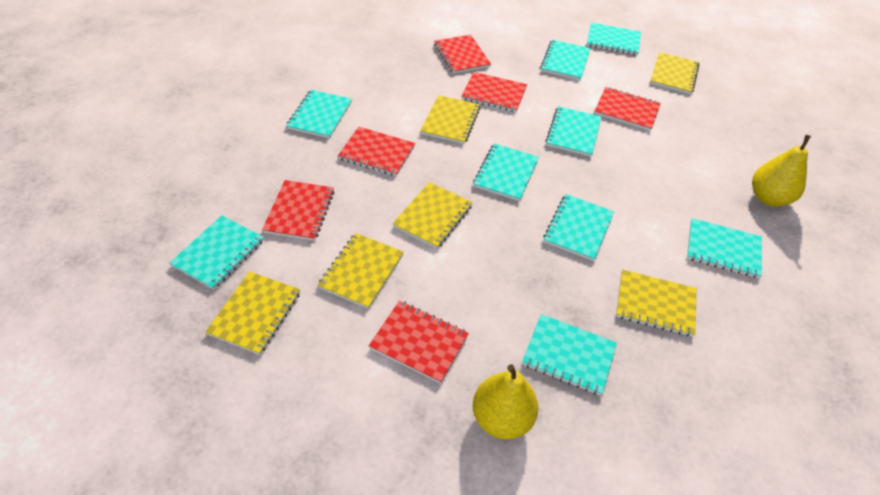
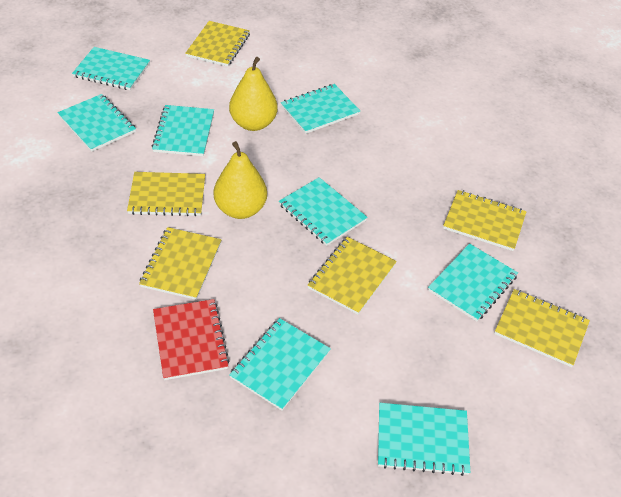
red notebook: 6 -> 1
turquoise notebook: 9 -> 8

